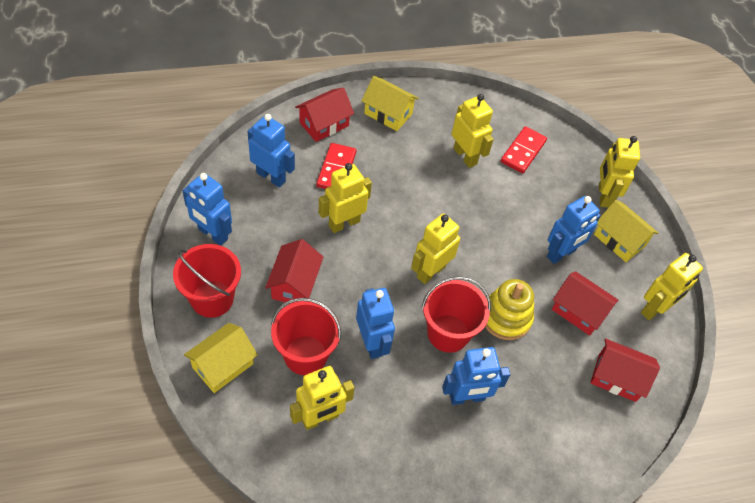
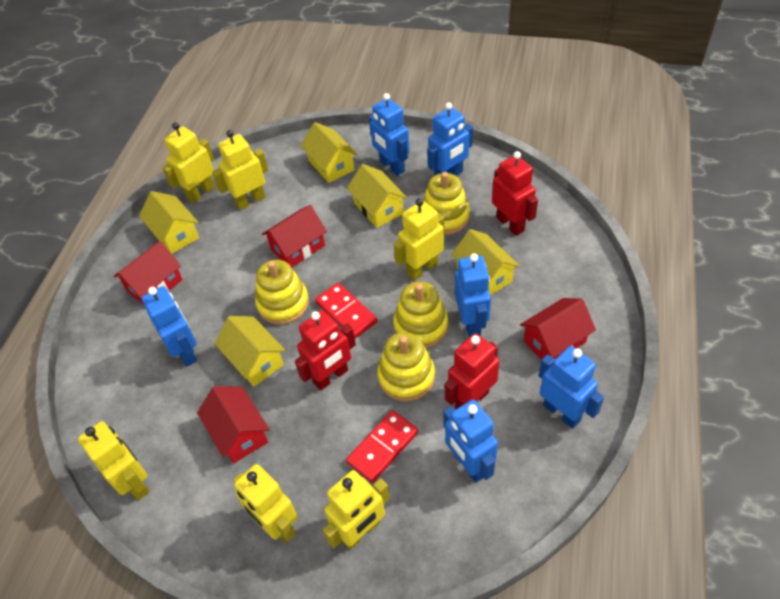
blue robot: 5 -> 6
red bucket: 3 -> 0
red robot: 0 -> 3
yellow house: 3 -> 5
yellow stacking toy: 1 -> 4

